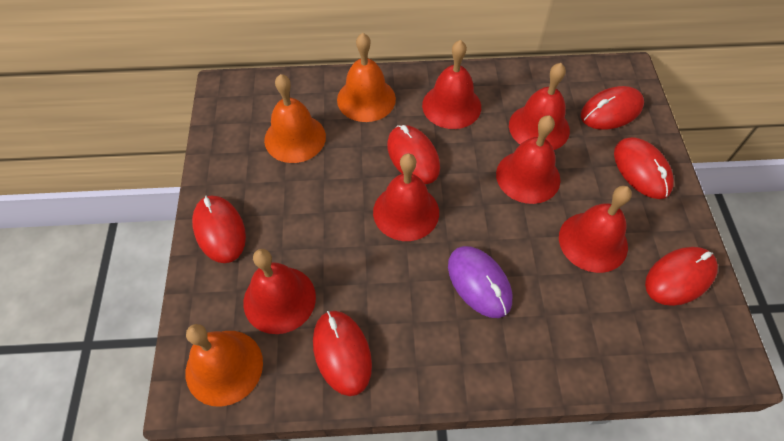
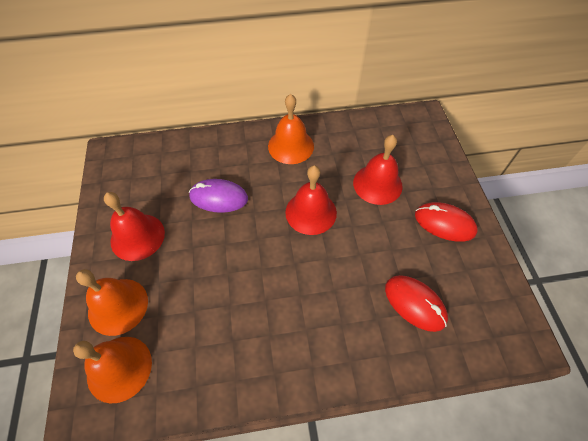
red bell: 6 -> 3
red mouse: 6 -> 2

